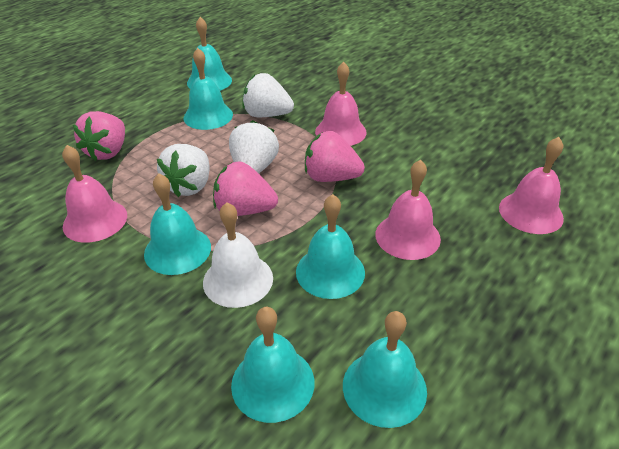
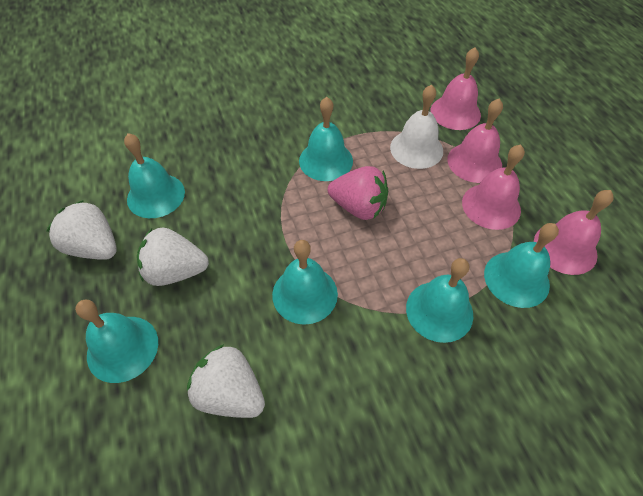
pink strawberry: 3 -> 1

